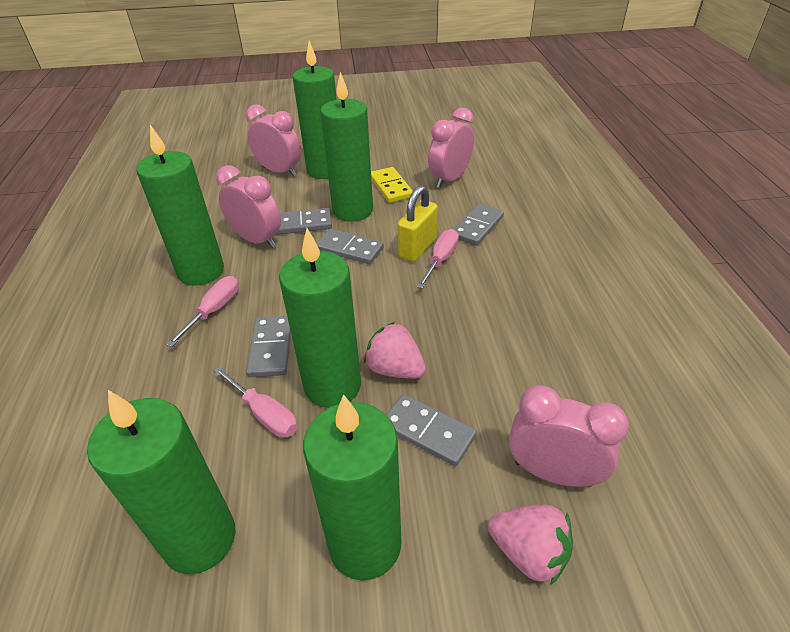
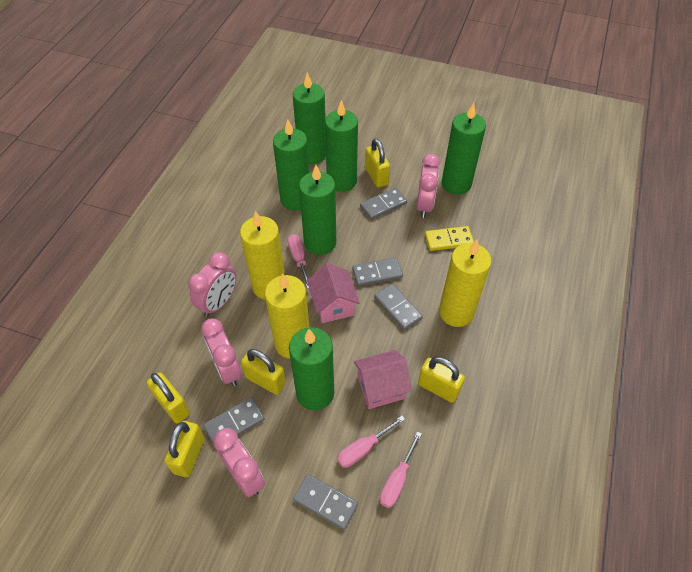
pink house: 0 -> 2
pink strawberry: 2 -> 0
yellow candle: 0 -> 3
yellow padlock: 1 -> 5

